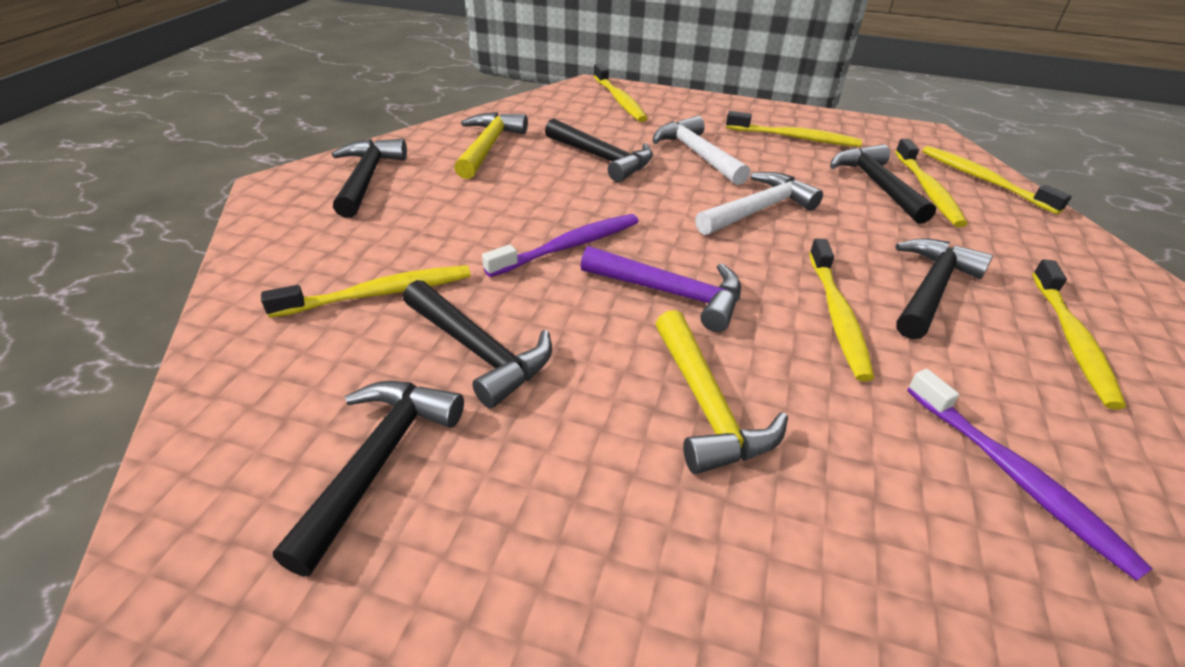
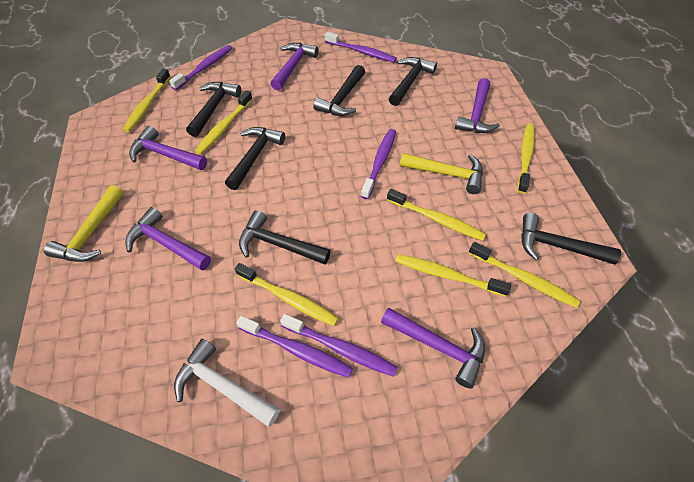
purple hammer: 1 -> 5
purple toothbrush: 2 -> 5
white hammer: 2 -> 1

